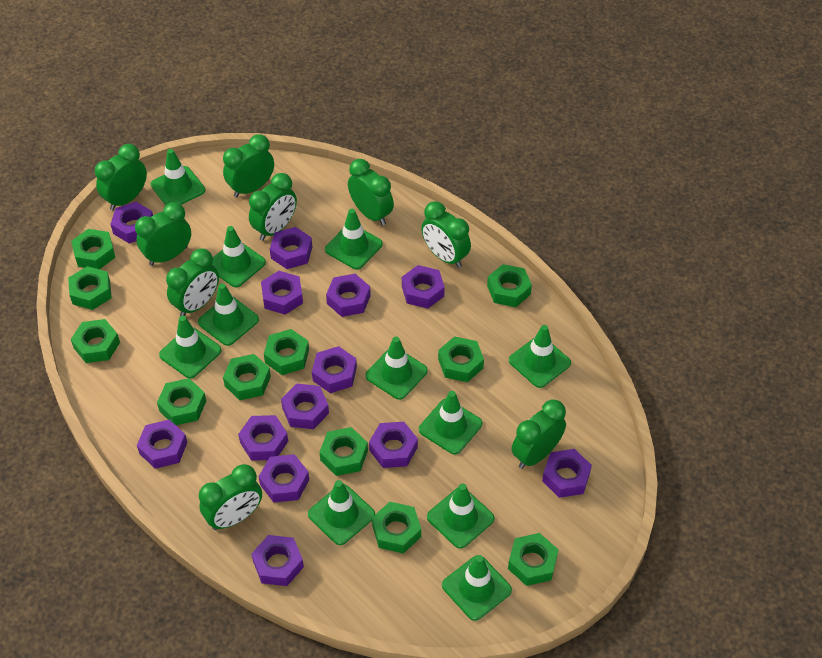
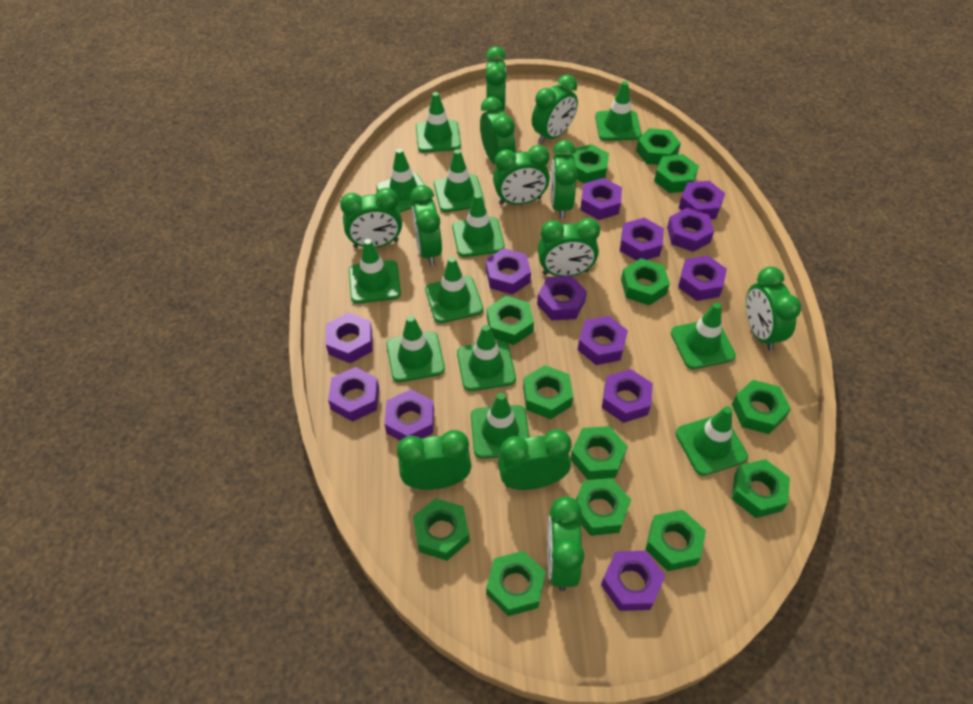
green clock: 9 -> 12
green nut: 11 -> 13
green traffic cone: 11 -> 12

